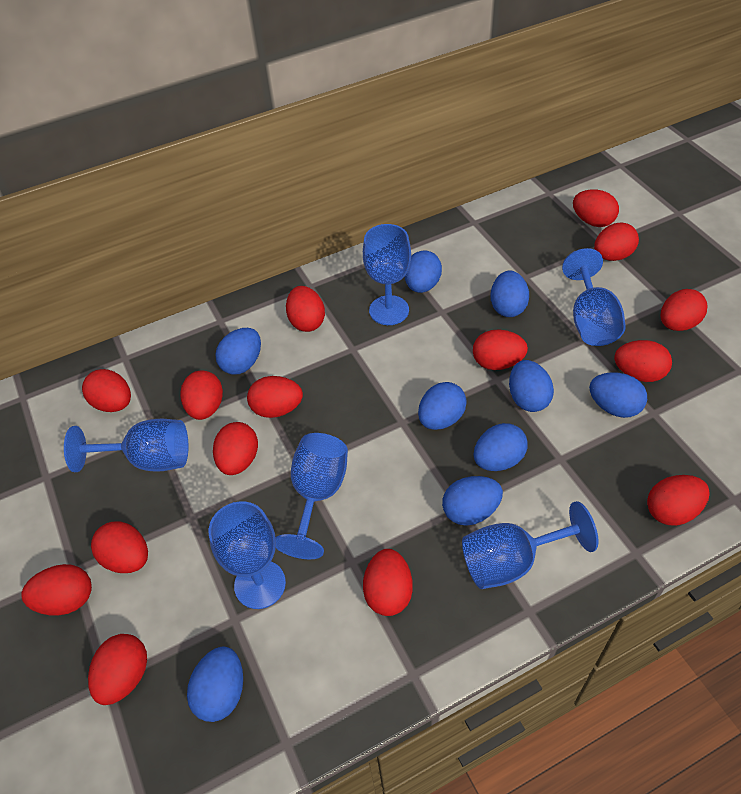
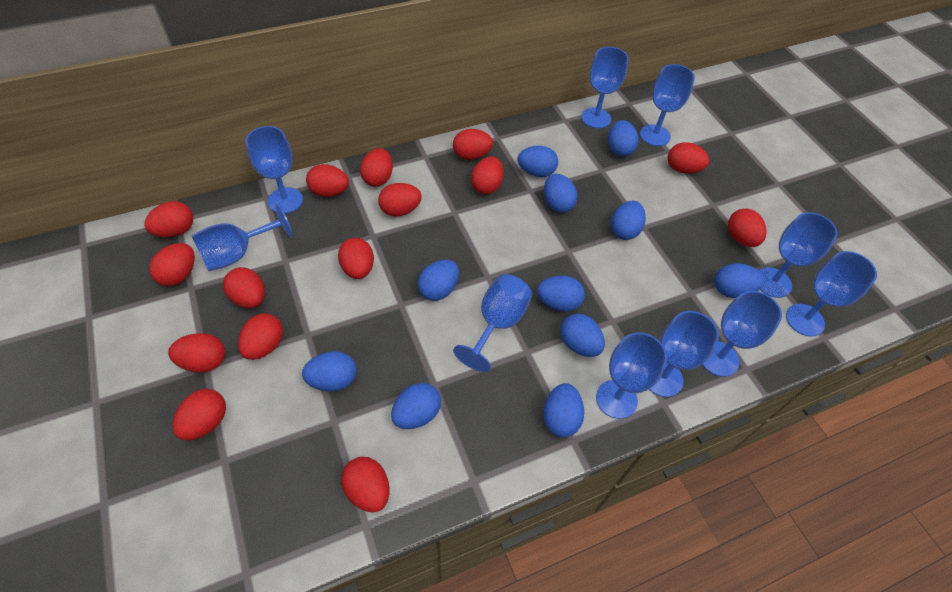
blue egg: 9 -> 11
blue goblet: 6 -> 10

